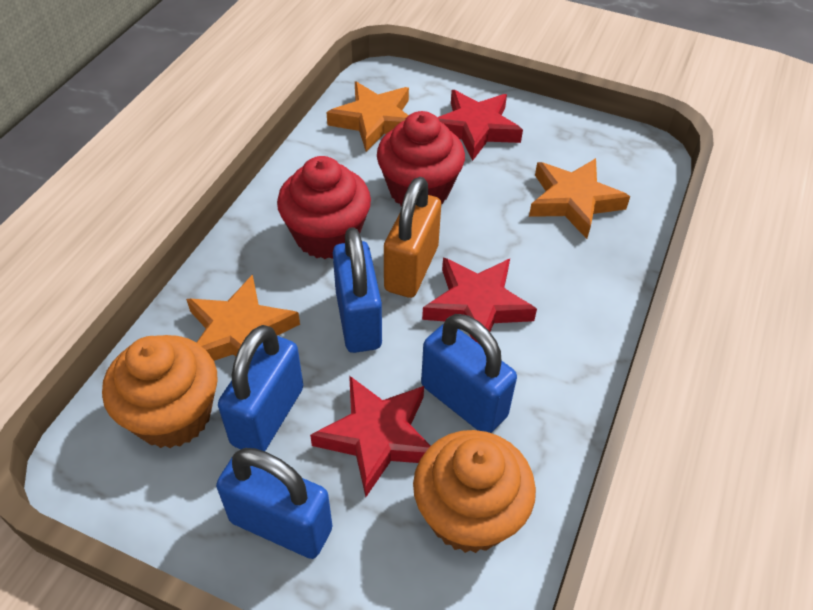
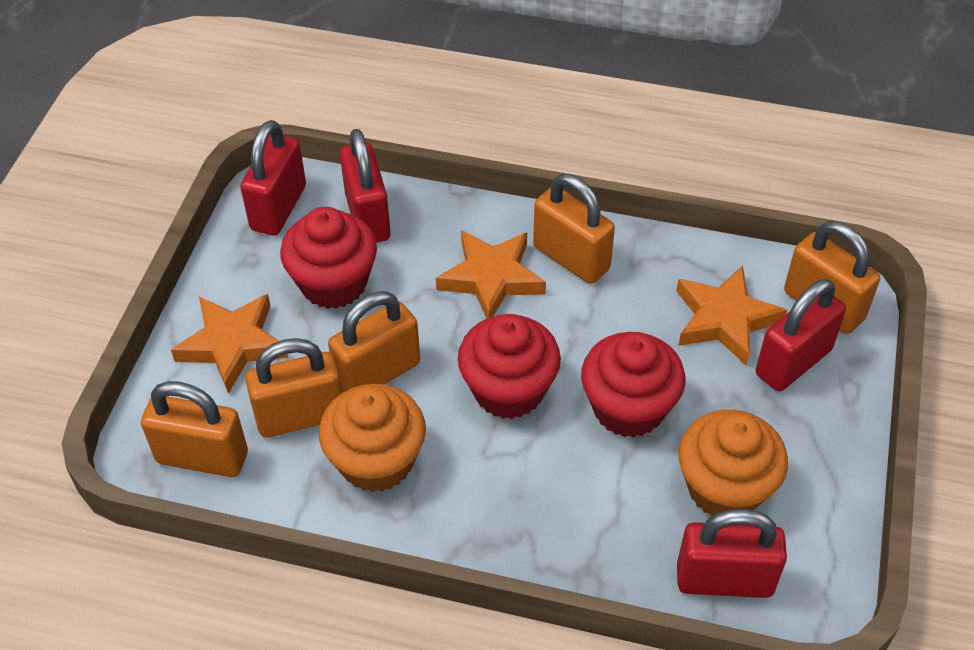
blue padlock: 4 -> 0
orange padlock: 1 -> 5
red cupcake: 2 -> 3
red padlock: 0 -> 4
red star: 3 -> 0

